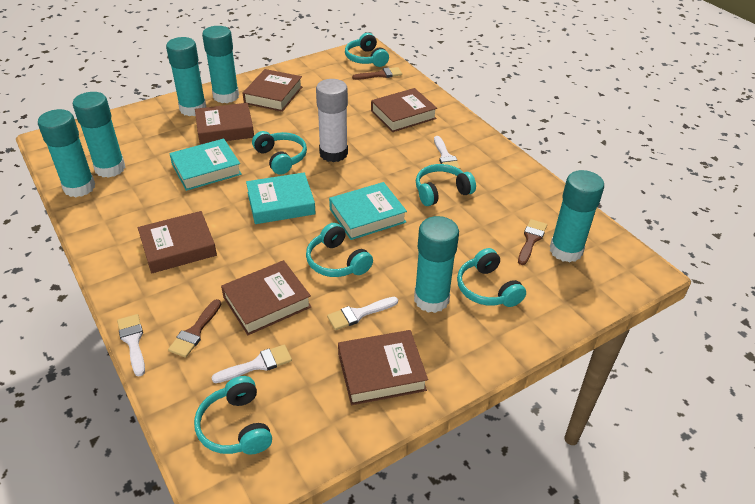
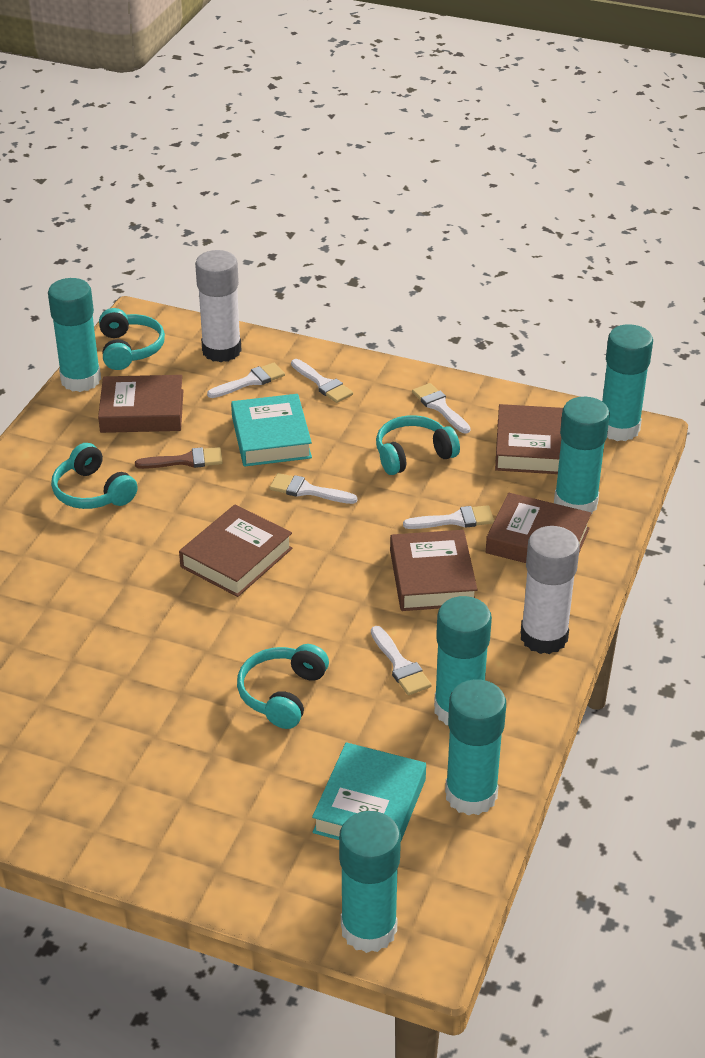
brown book: 6 -> 5
brown brush: 3 -> 1
turquoise book: 3 -> 2
turquoise headphones: 6 -> 4
white brush: 4 -> 6
white glue stick: 1 -> 2

